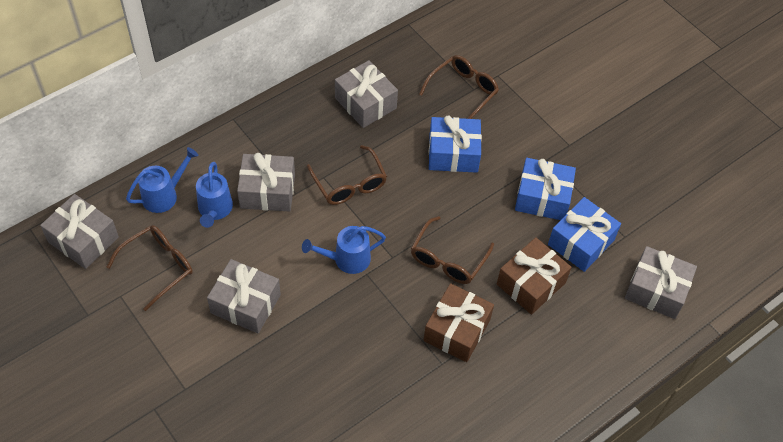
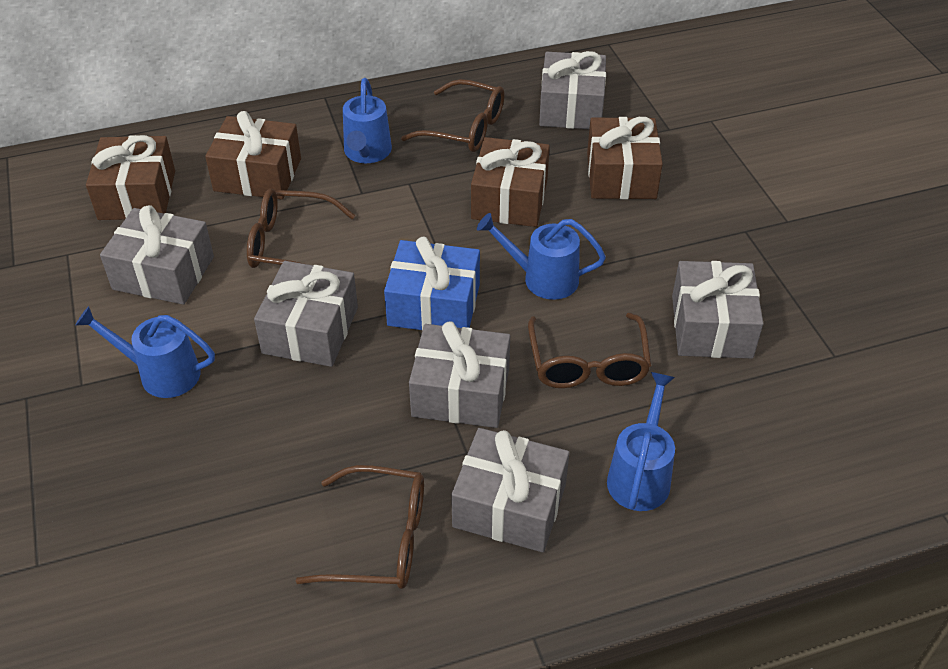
blue gift: 3 -> 1
blue watering can: 3 -> 4
brown gift: 2 -> 4
grey gift: 5 -> 6

